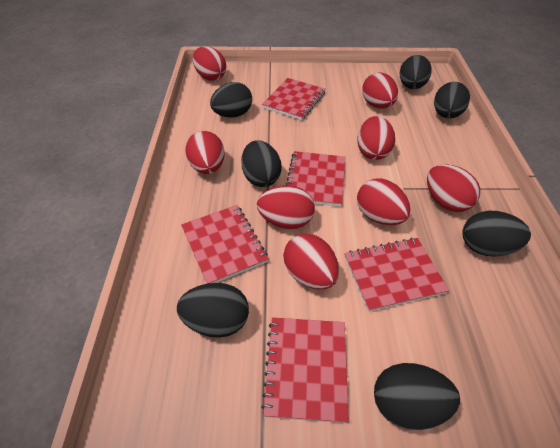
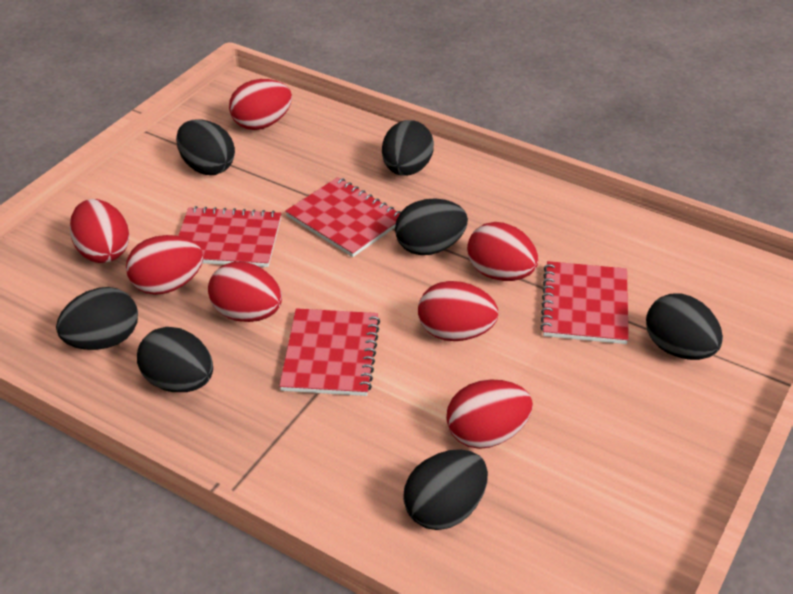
red egg: 8 -> 7
red notebook: 5 -> 4

